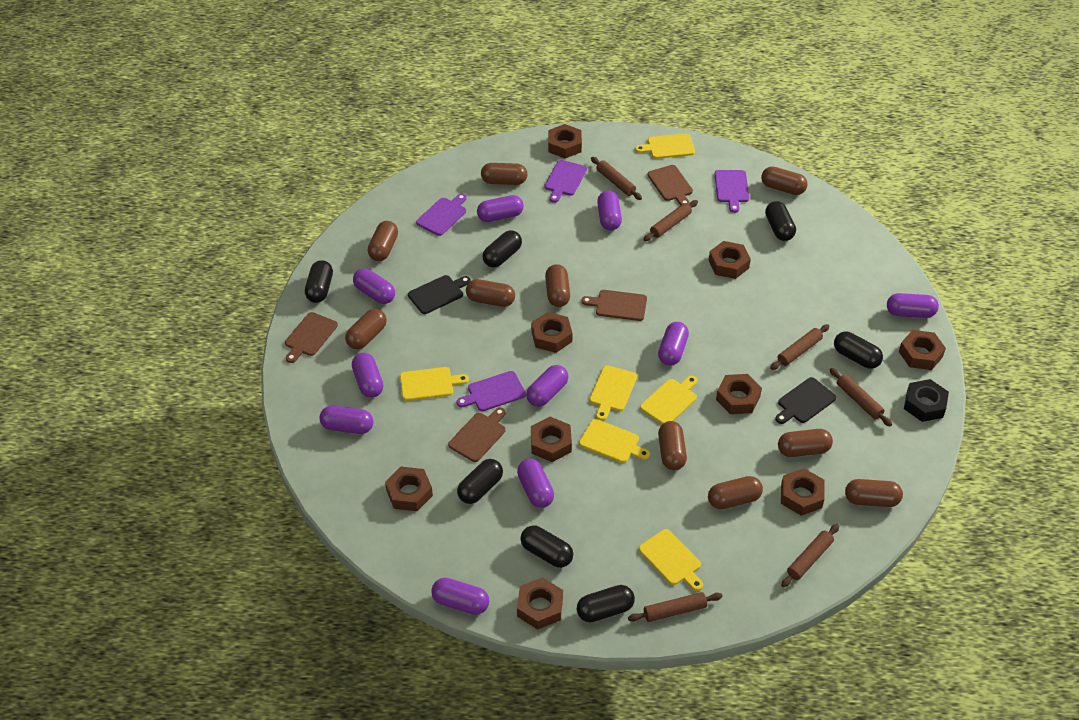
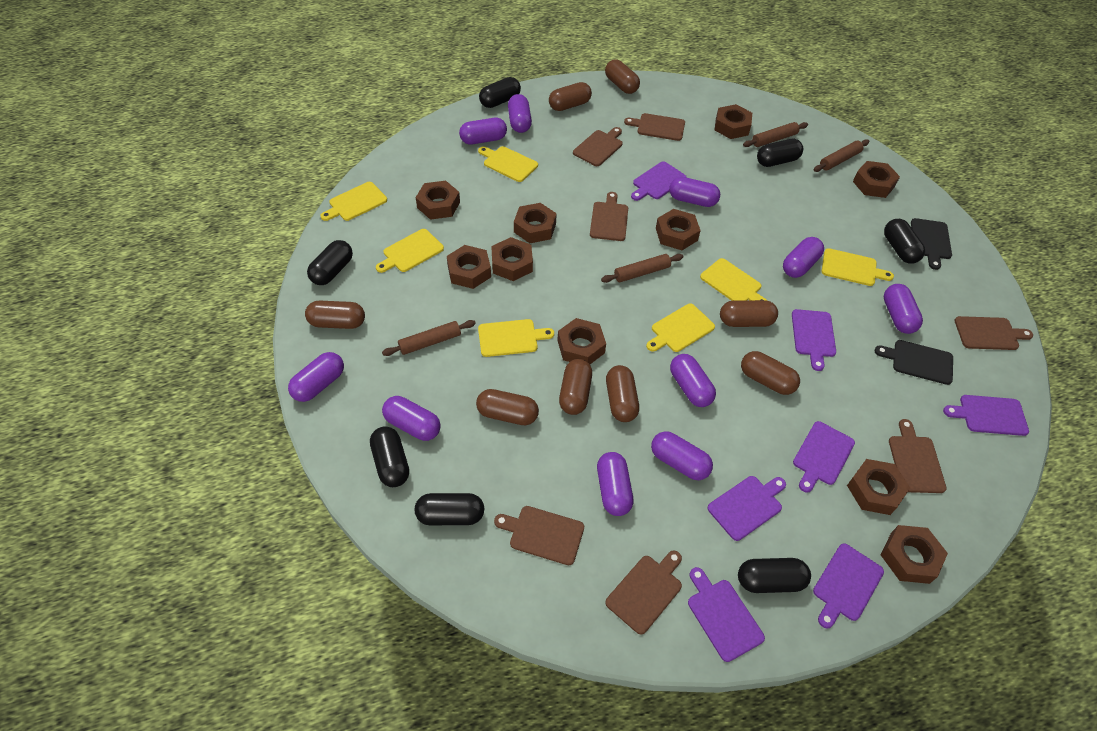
black nut: 1 -> 0
brown capsule: 10 -> 8
brown cutting board: 4 -> 7
brown nut: 9 -> 10
brown rolling pin: 6 -> 4
purple cutting board: 4 -> 7
yellow cutting board: 6 -> 7

